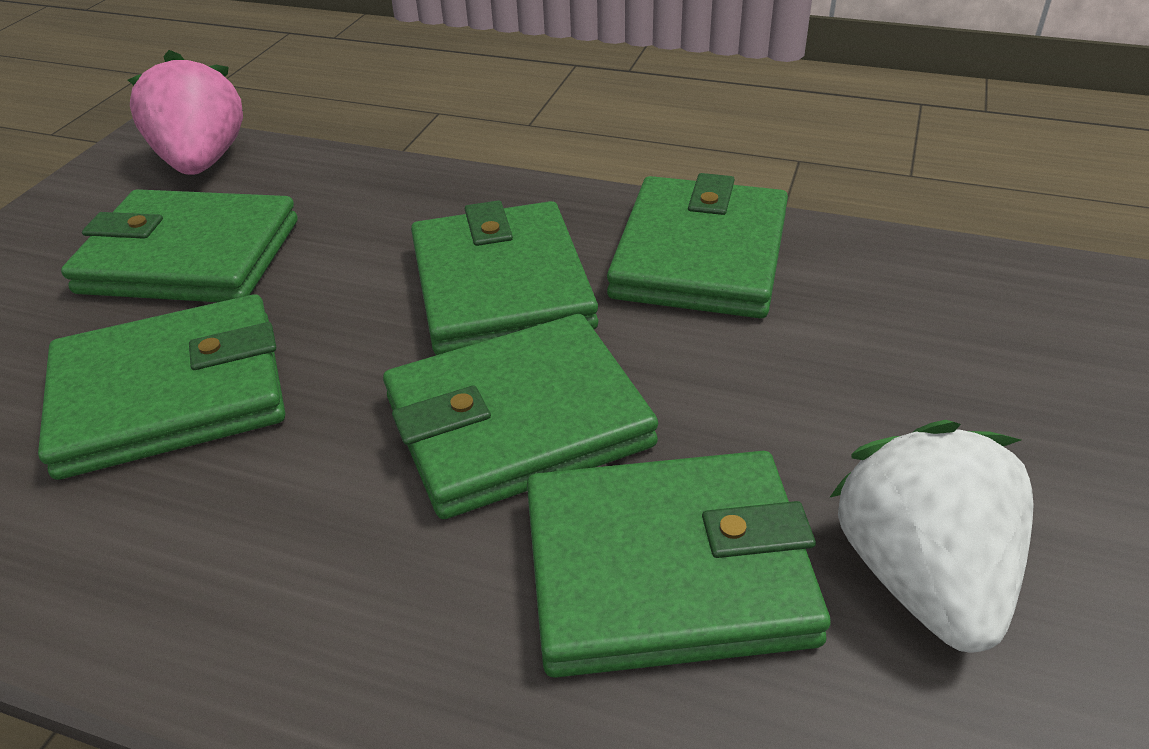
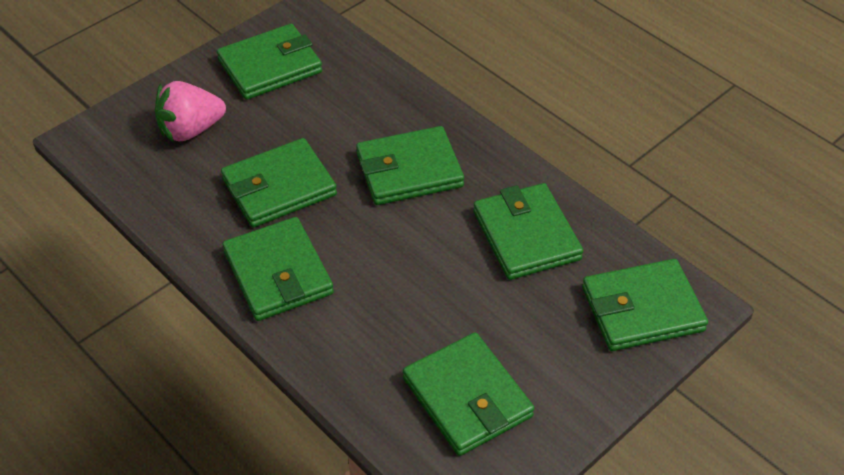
green wallet: 6 -> 7
white strawberry: 1 -> 0

